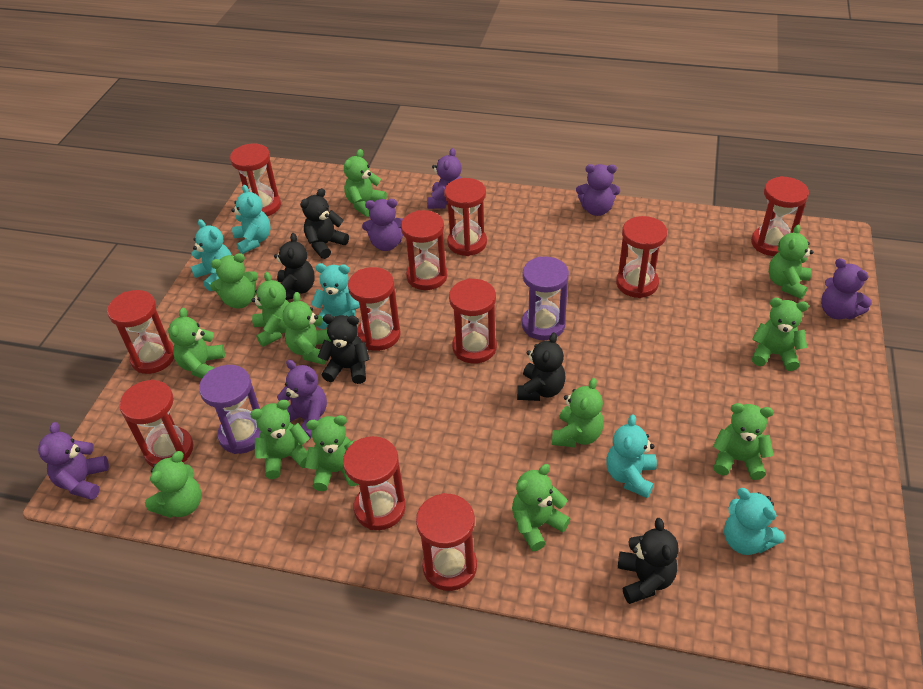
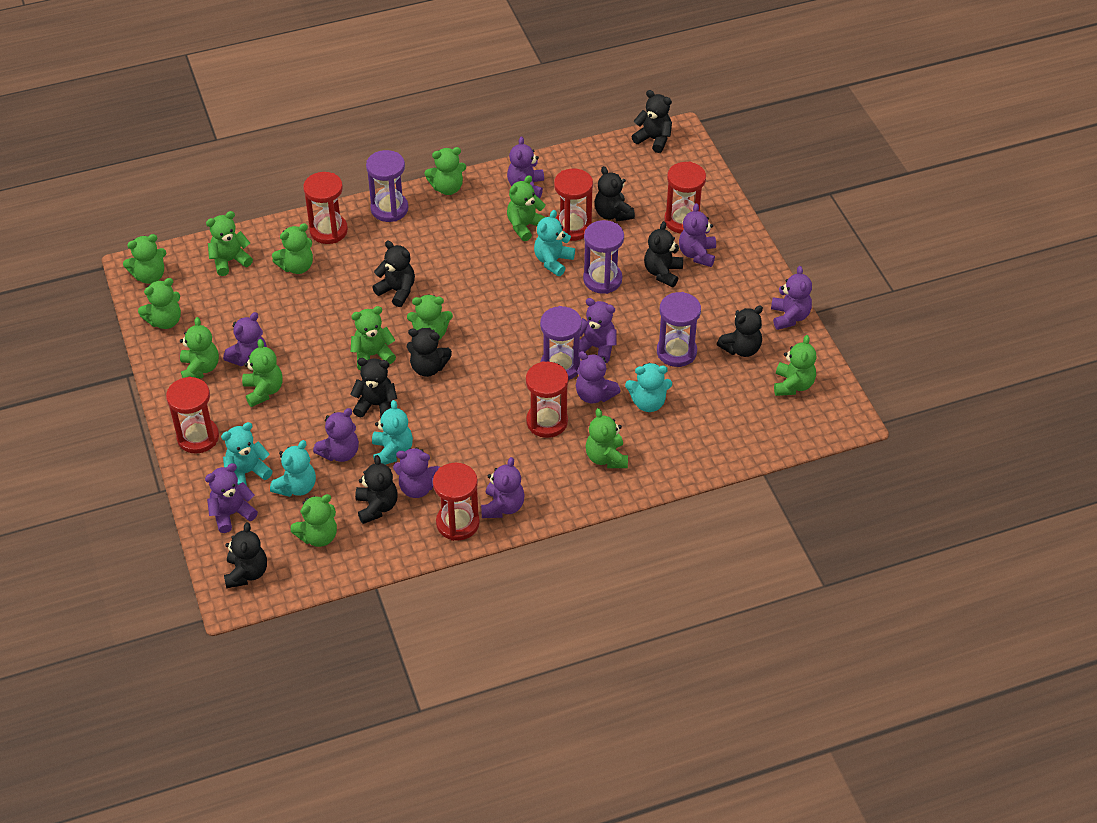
black teddy bear: 5 -> 9
purple hourglass: 2 -> 4
purple teddy bear: 6 -> 10
red hourglass: 11 -> 6

